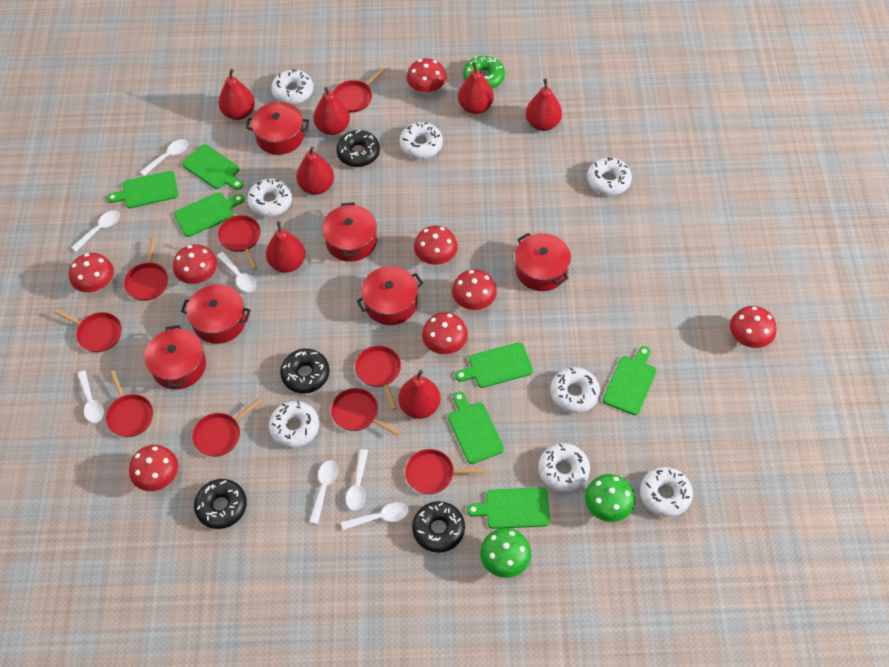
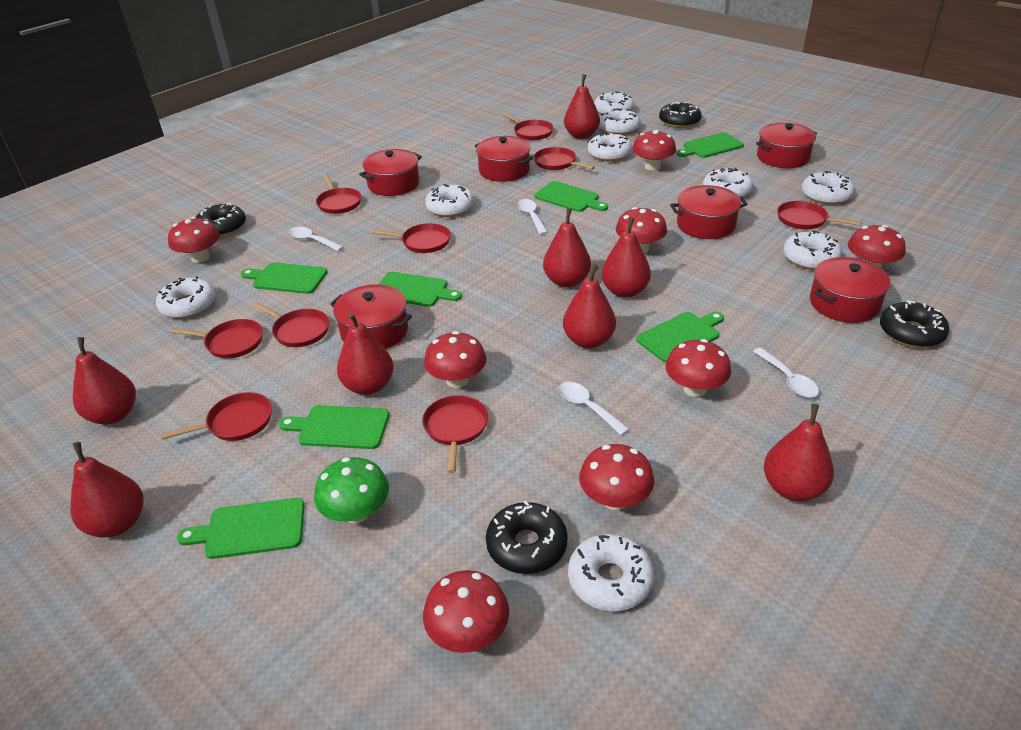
green donut: 1 -> 0
green mushroom: 2 -> 1
red pear: 7 -> 8
white donut: 8 -> 9
white spoon: 7 -> 4

